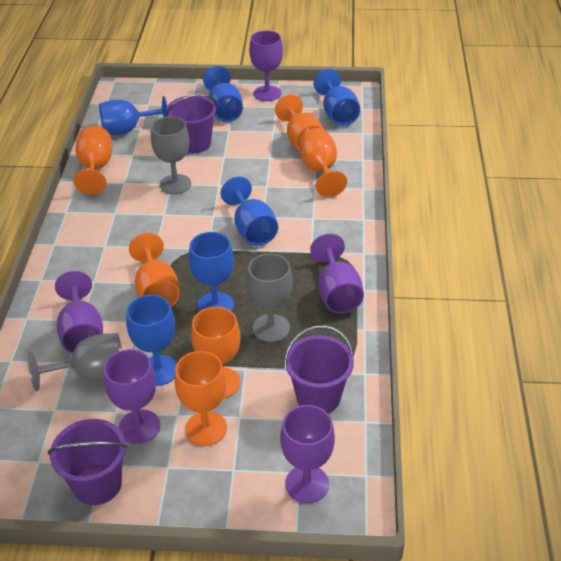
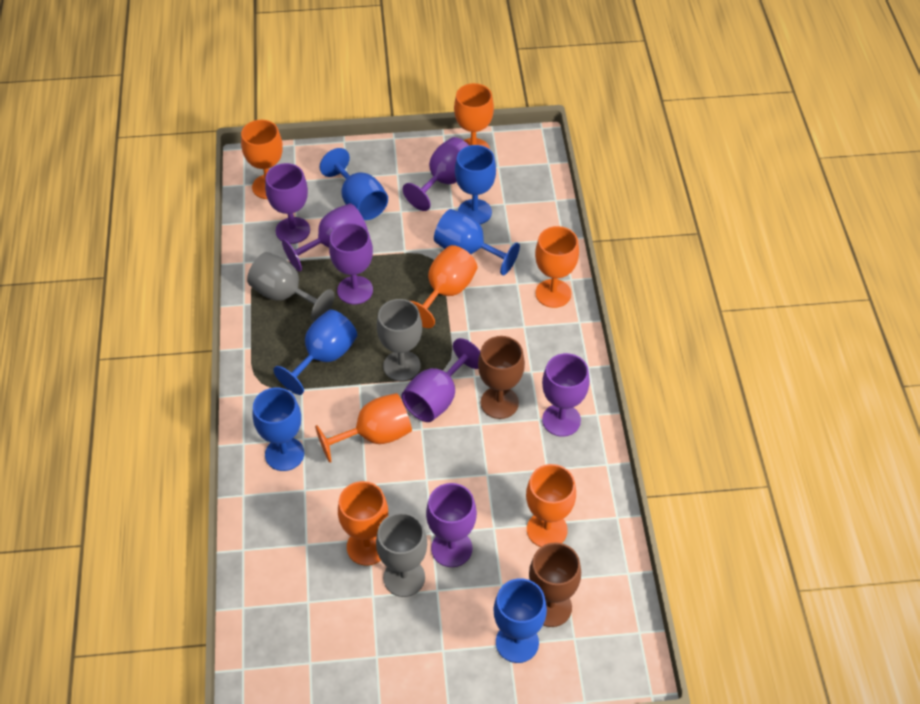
brown goblet: 0 -> 2
orange goblet: 6 -> 7
purple bucket: 3 -> 0
purple goblet: 5 -> 7

